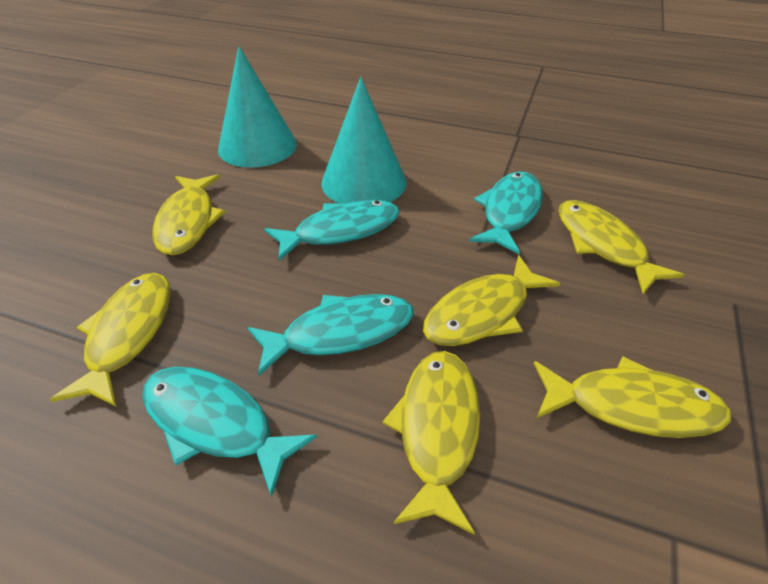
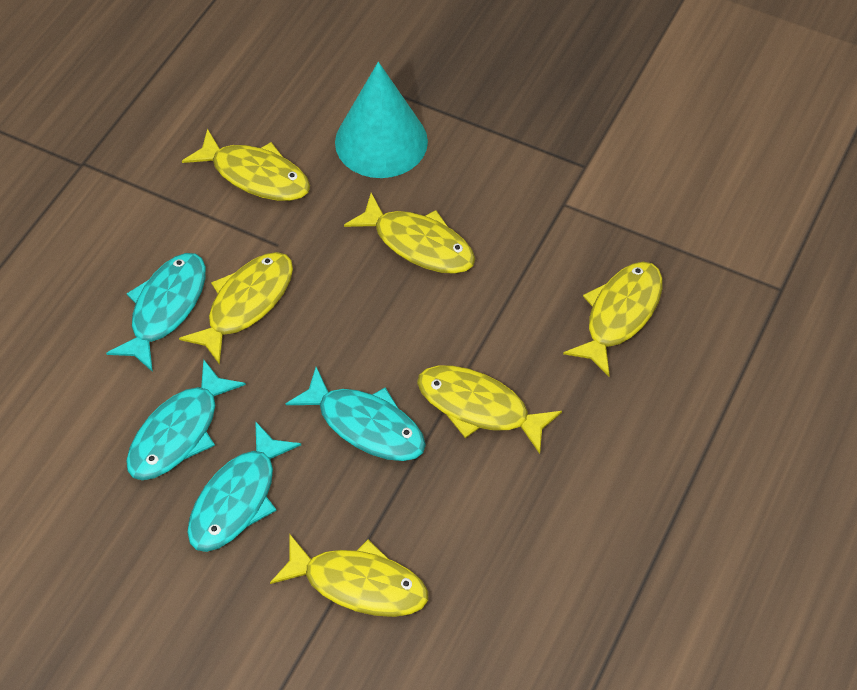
turquoise cone: 2 -> 1

